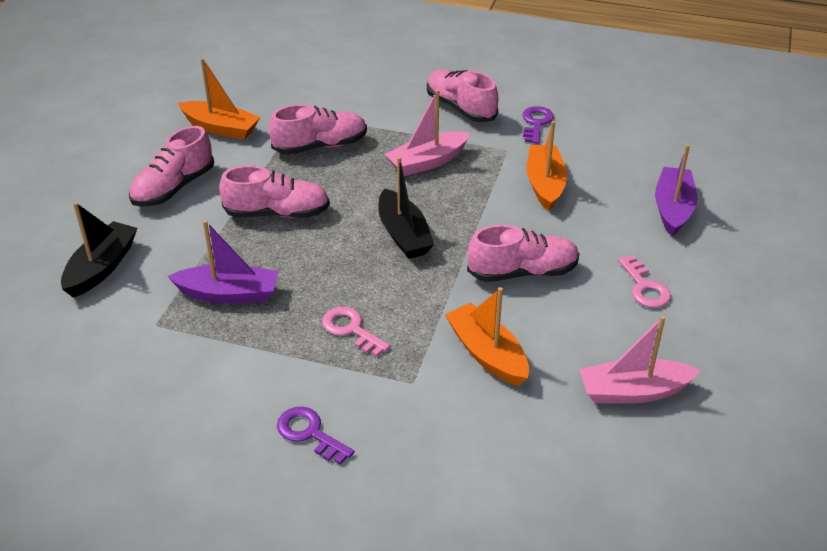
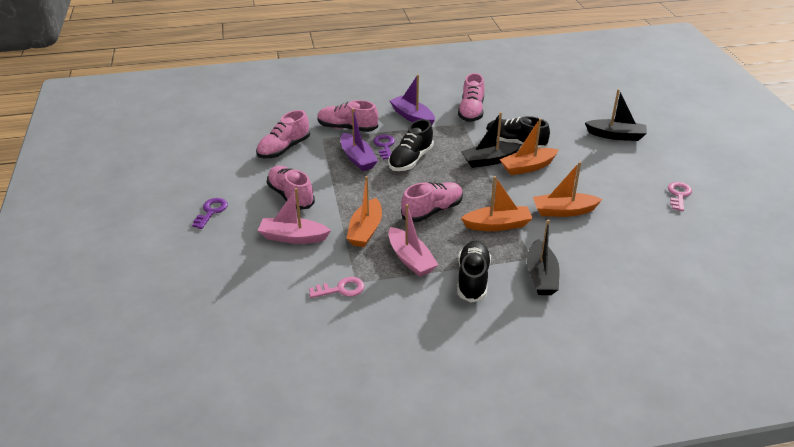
black boat: 2 -> 3
black shoe: 0 -> 3
orange boat: 3 -> 4

